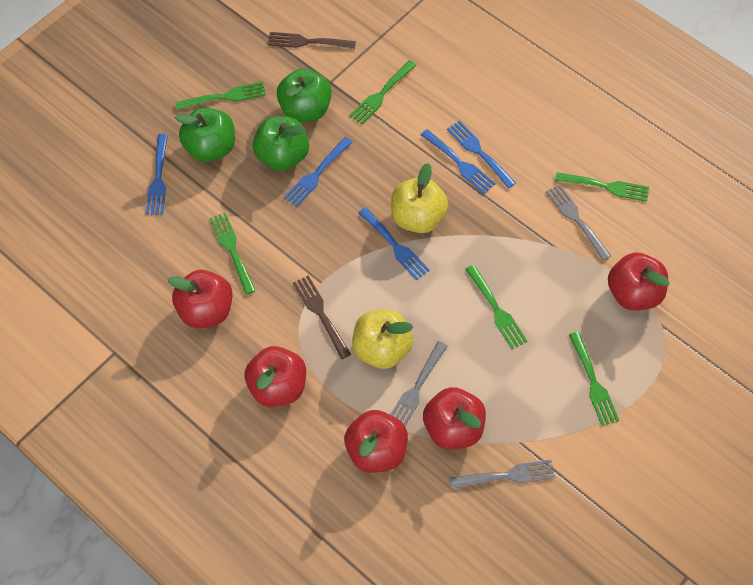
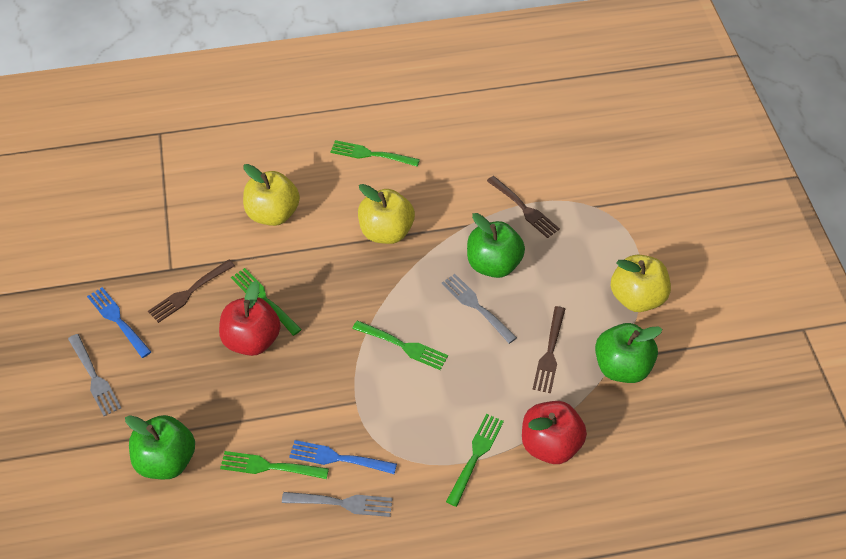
blue fork: 5 -> 2
brown fork: 2 -> 3
green fork: 6 -> 5
red apple: 5 -> 2
yellow apple: 2 -> 3

